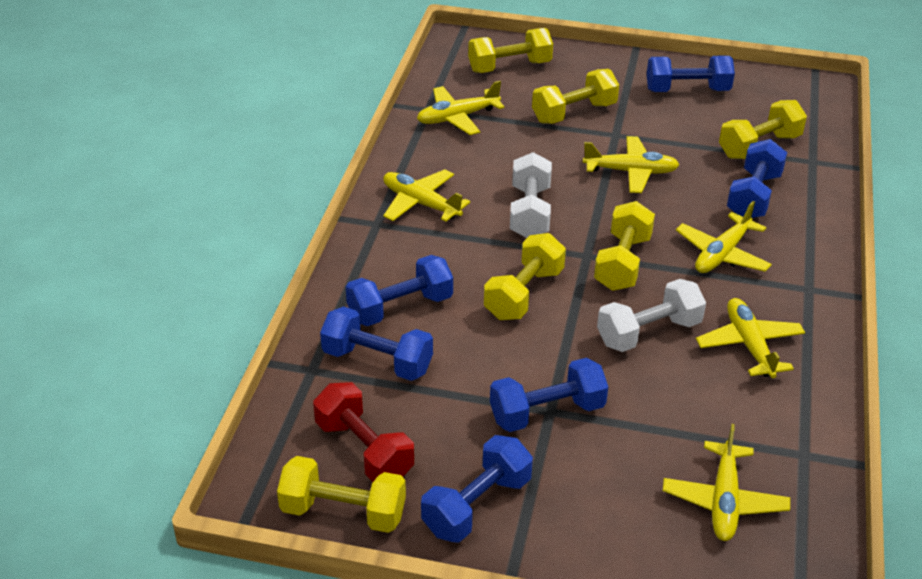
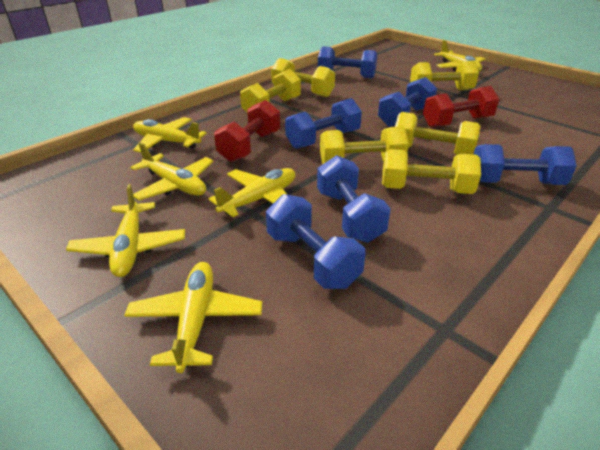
red dumbbell: 1 -> 2
white dumbbell: 2 -> 0

